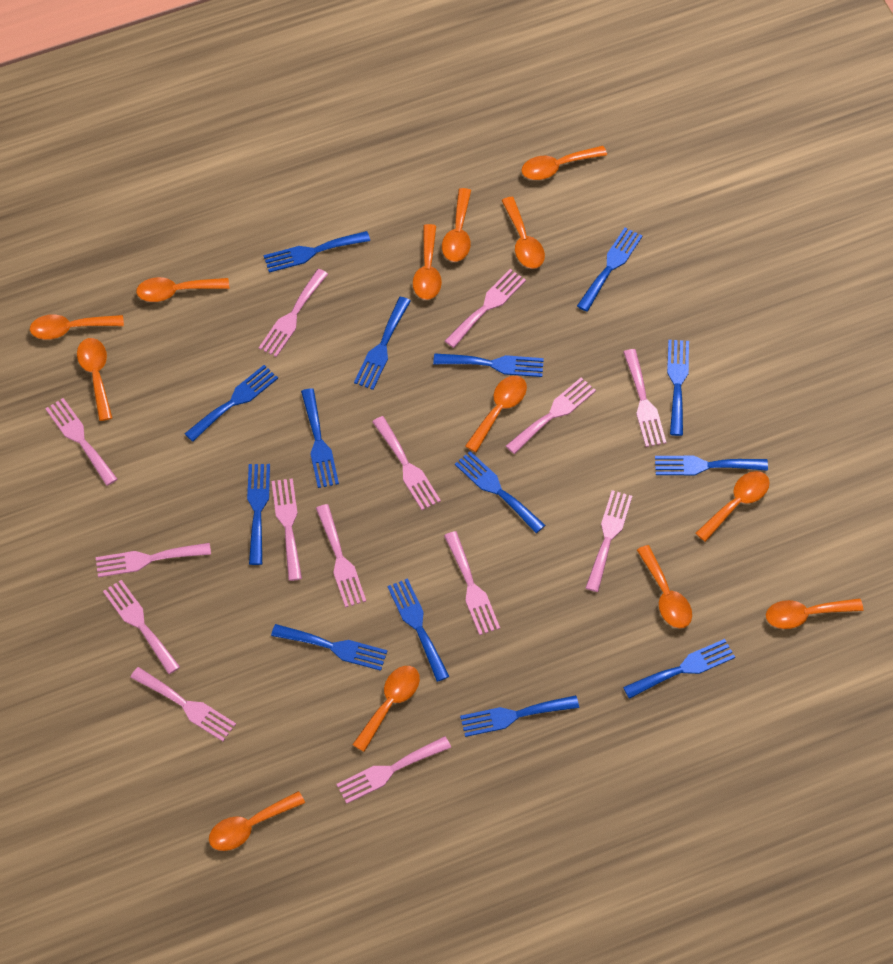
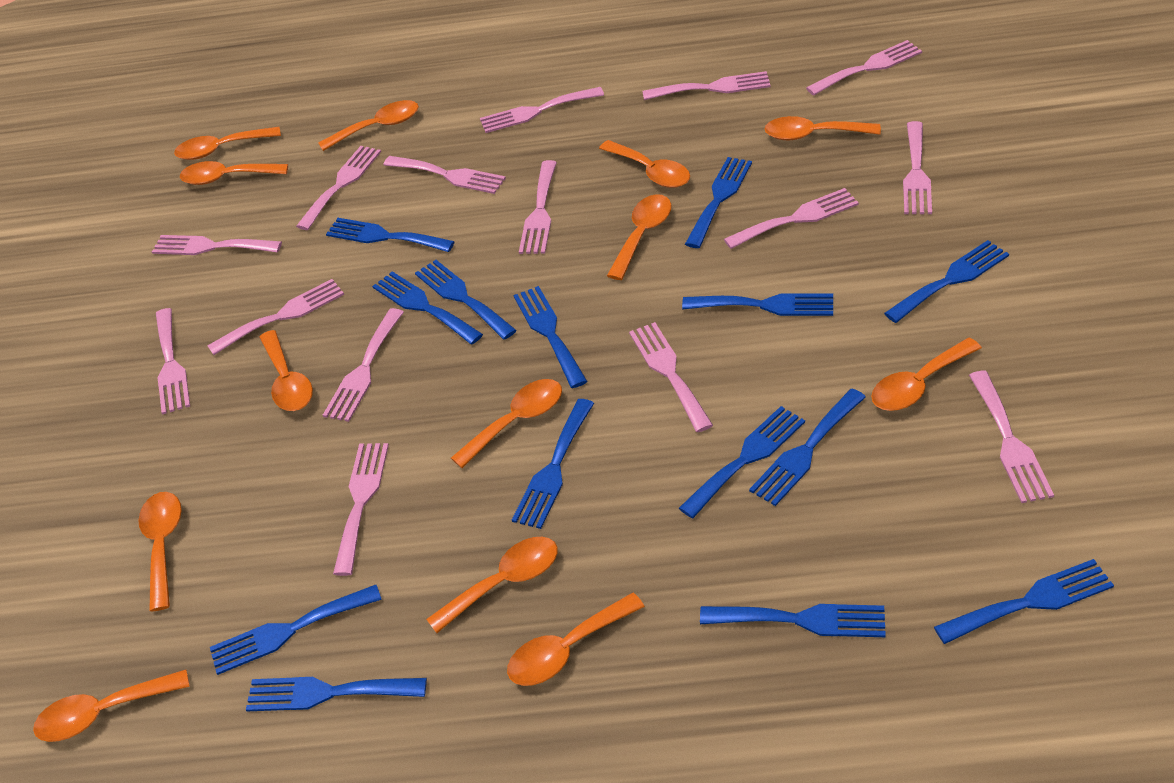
pink fork: 14 -> 15

